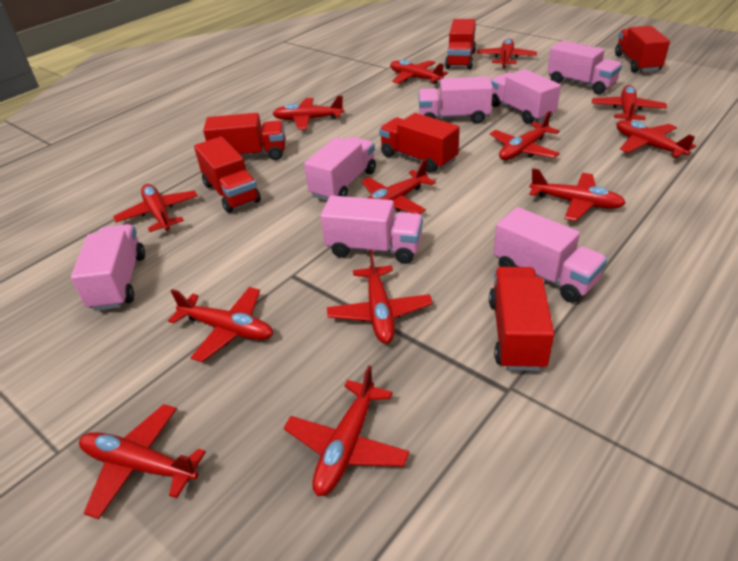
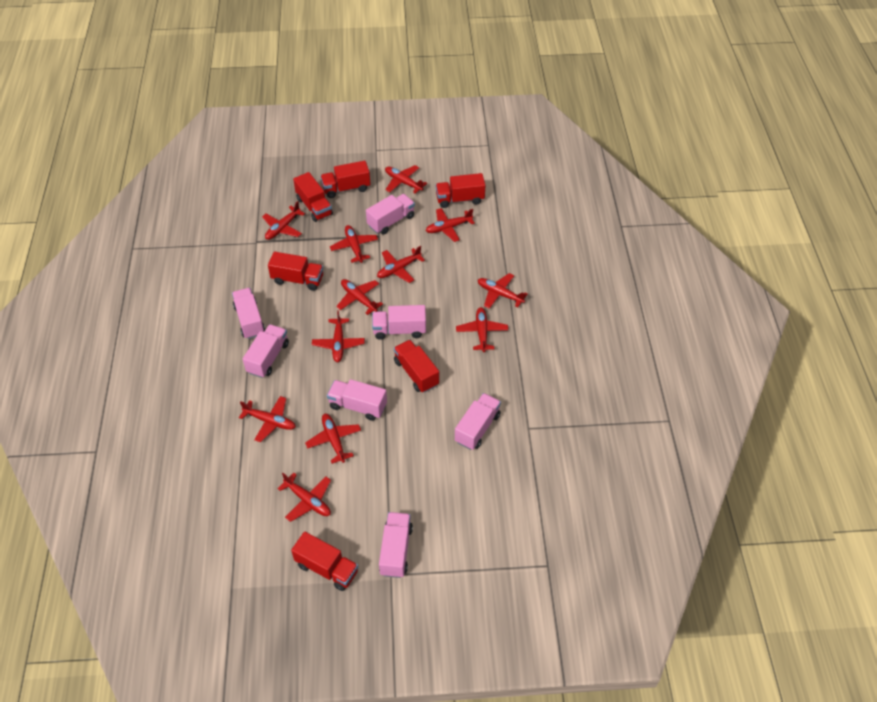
red plane: 13 -> 12

